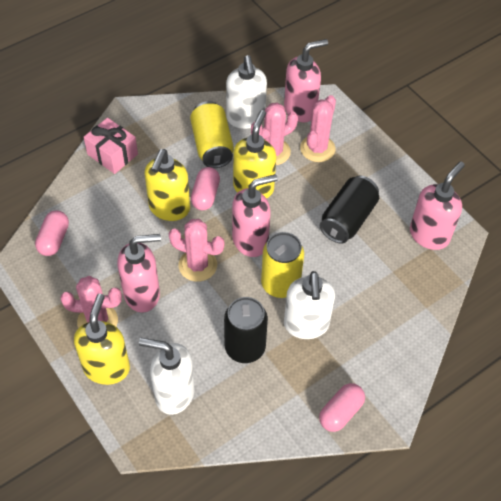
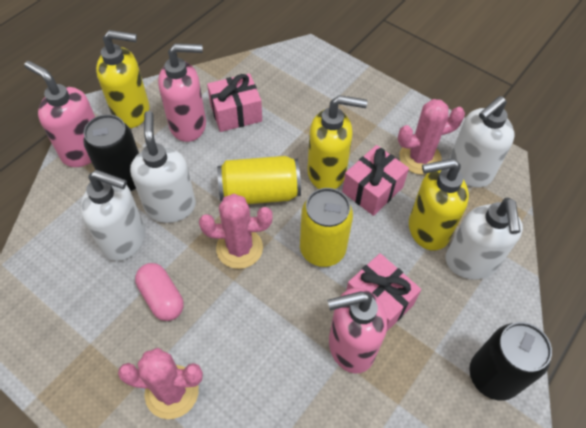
pink cactus: 4 -> 3
pink capsule: 3 -> 1
pink gift: 1 -> 3
pink soap dispenser: 4 -> 3
white soap dispenser: 3 -> 4

